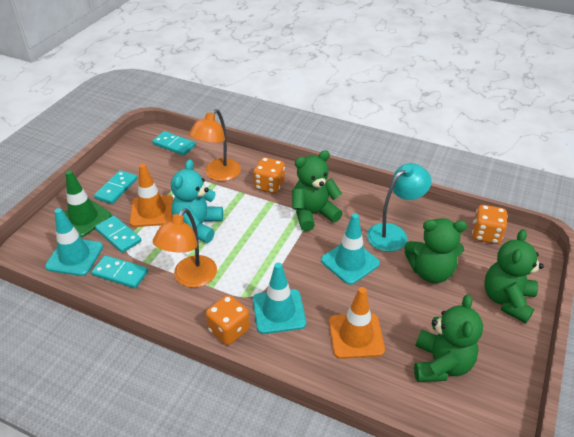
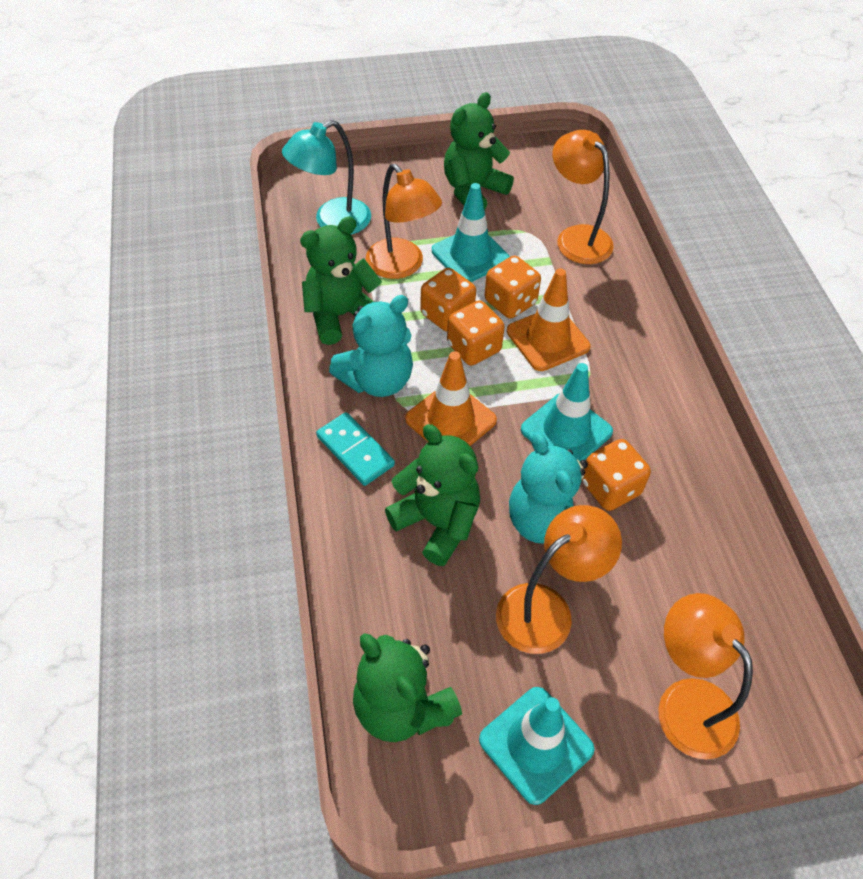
green traffic cone: 1 -> 0
orange dice: 3 -> 4
orange lamp: 2 -> 4
turquoise domino: 4 -> 1
turquoise teddy bear: 1 -> 2

